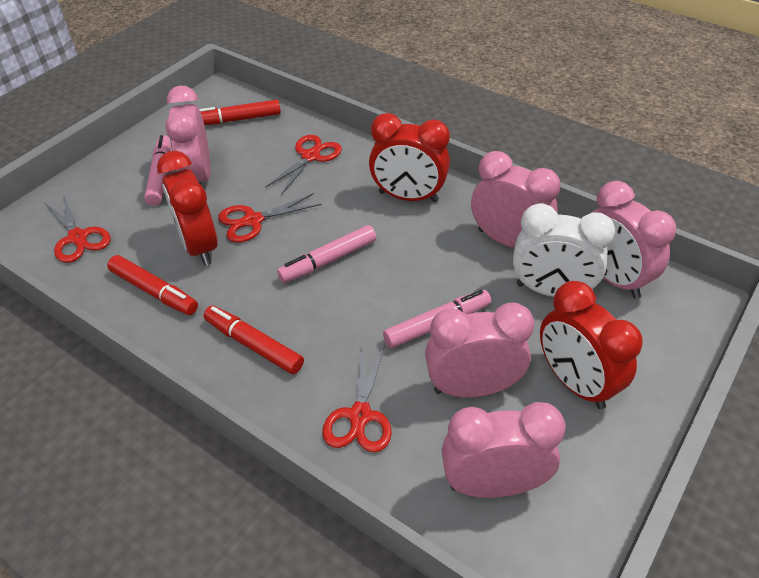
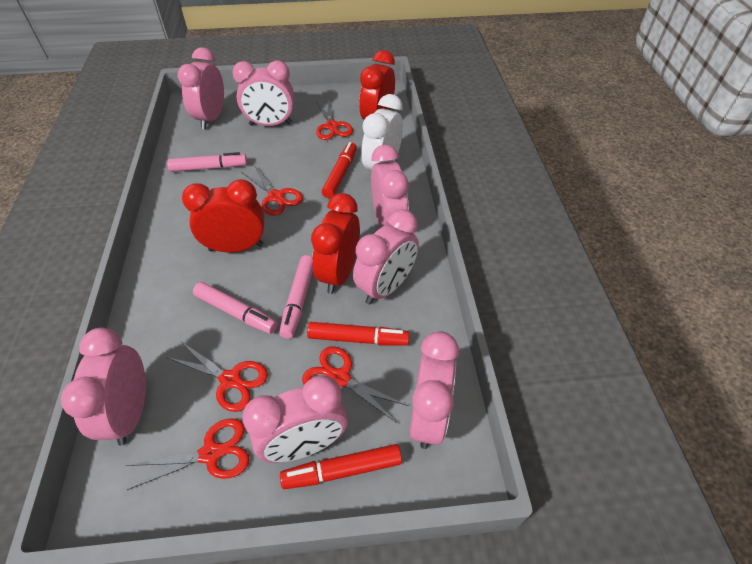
pink clock: 5 -> 7
red scissors: 4 -> 5

